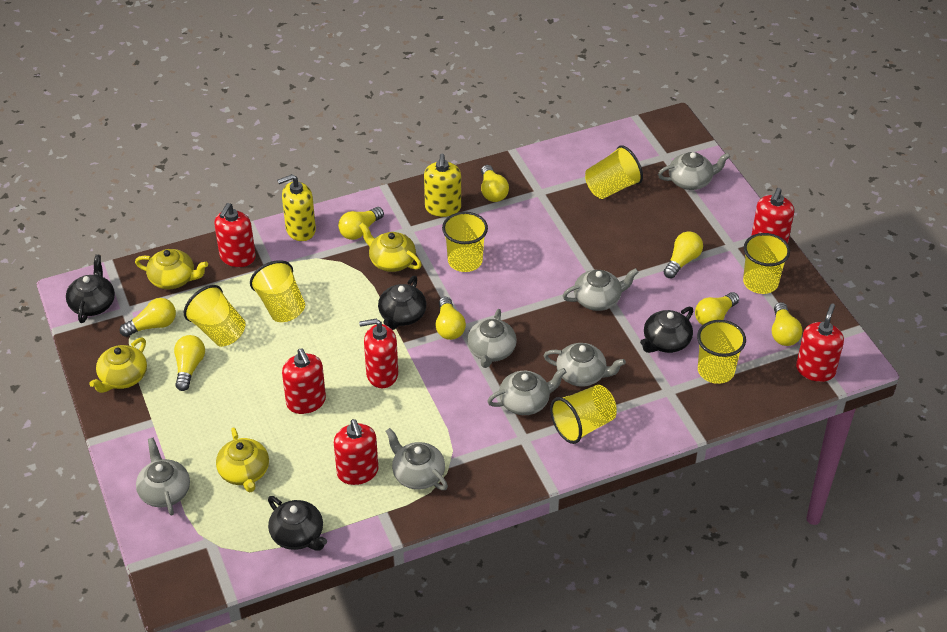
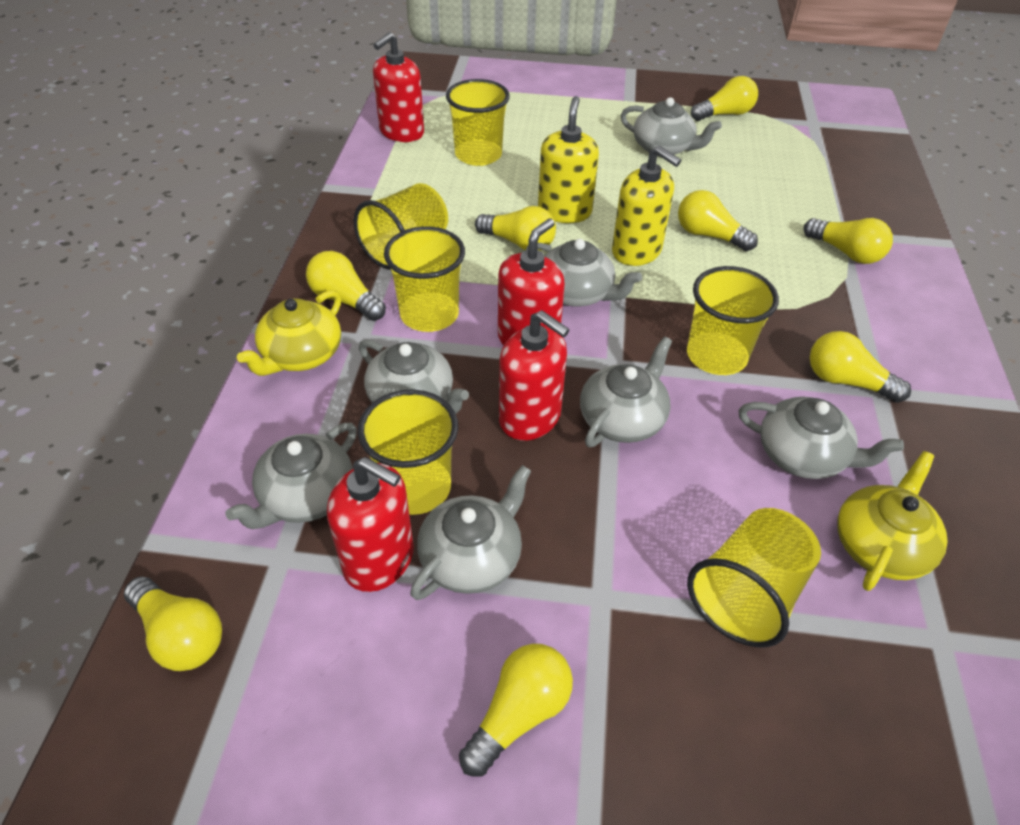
black teapot: 4 -> 0
red soap dispenser: 6 -> 4
yellow cup: 7 -> 6
yellow teapot: 4 -> 2

